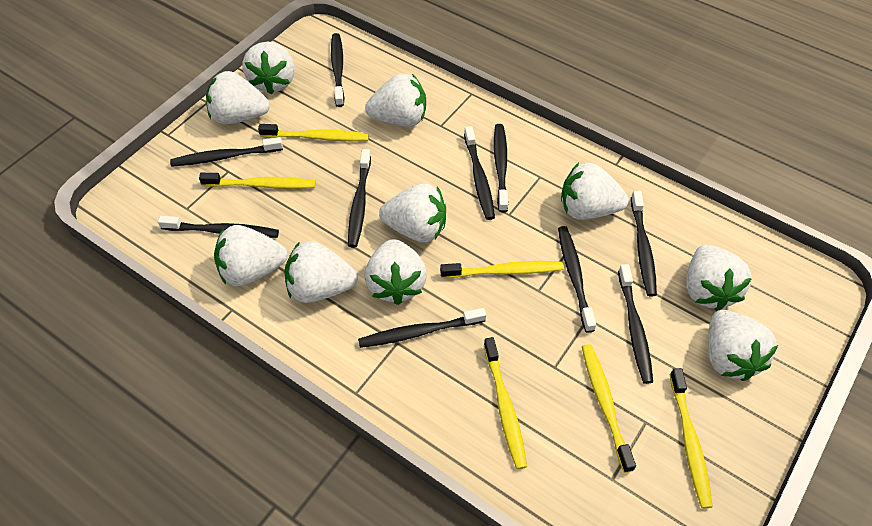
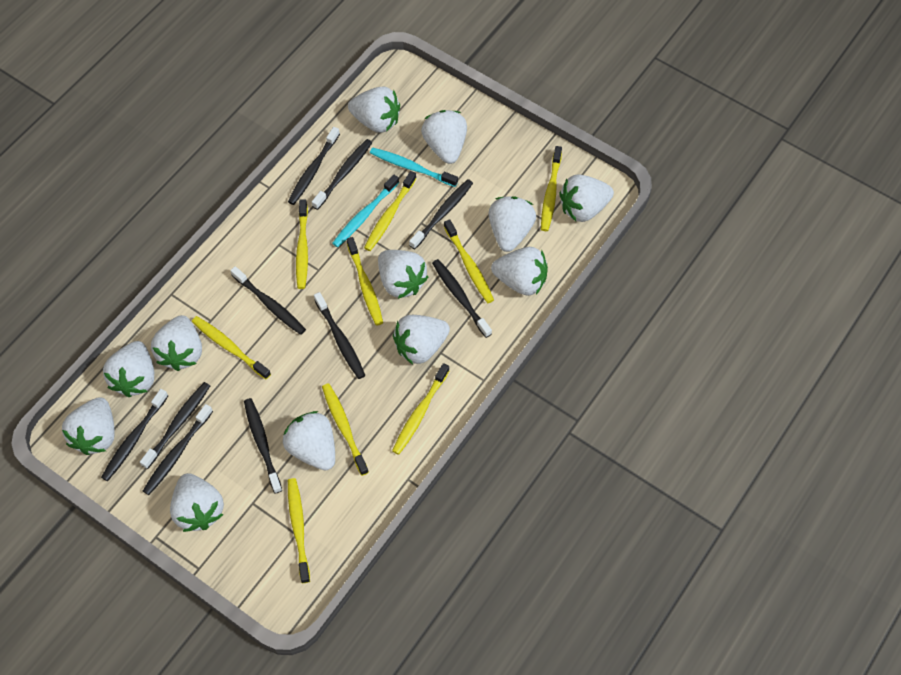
turquoise toothbrush: 0 -> 2
white strawberry: 10 -> 12
yellow toothbrush: 6 -> 9

